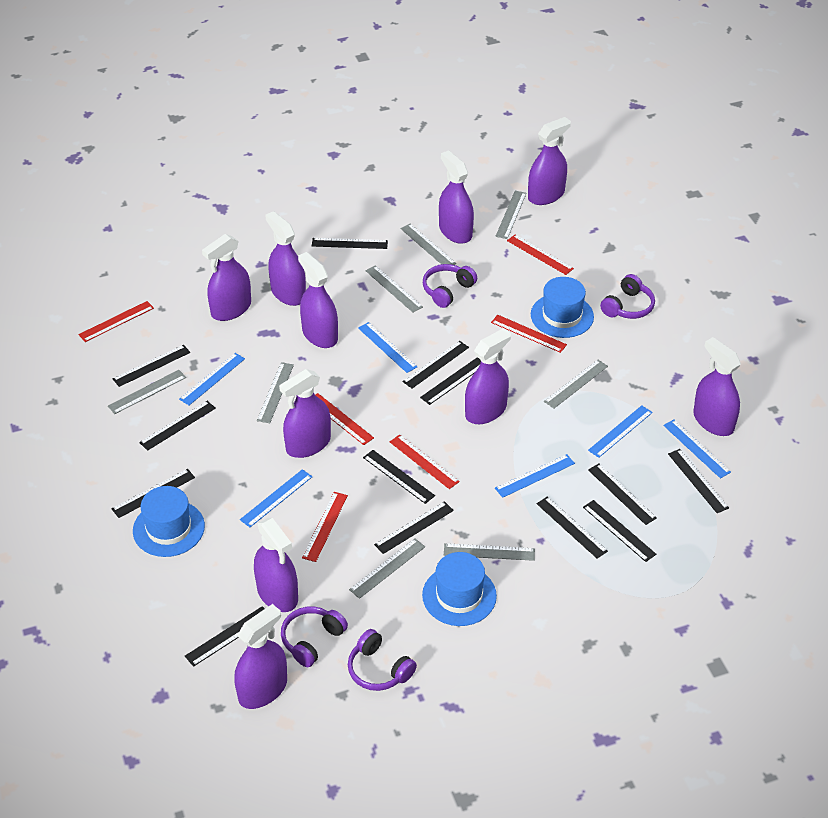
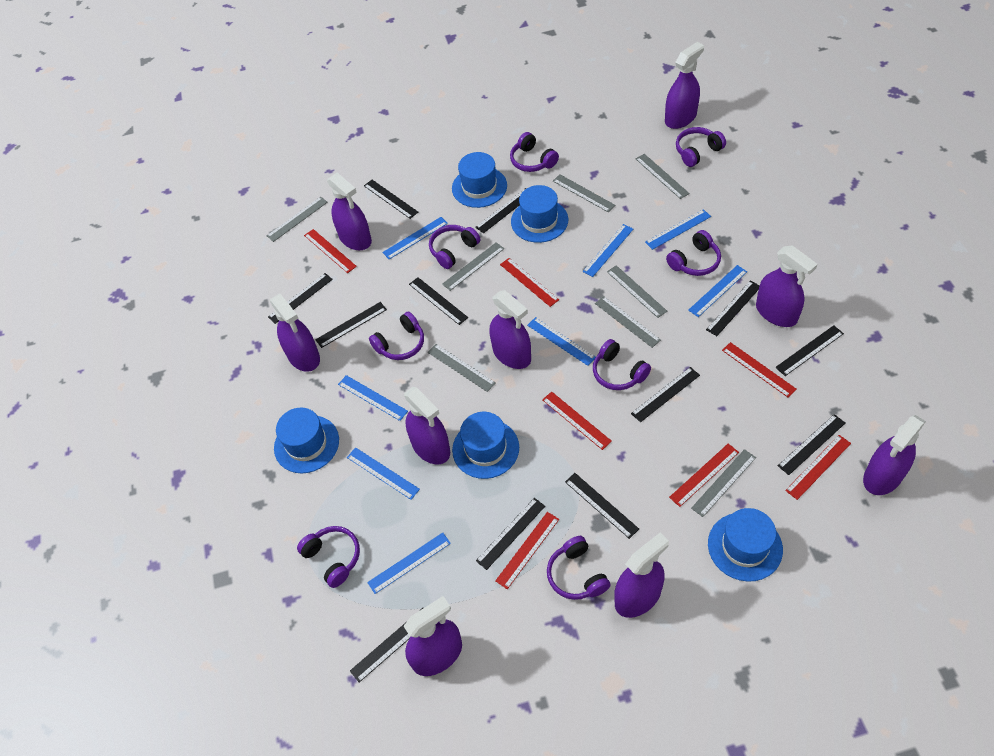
black ruler: 13 -> 12
blue hat: 3 -> 5
blue ruler: 6 -> 8
purple headphones: 4 -> 8
purple spray bottle: 10 -> 9
red ruler: 6 -> 7

